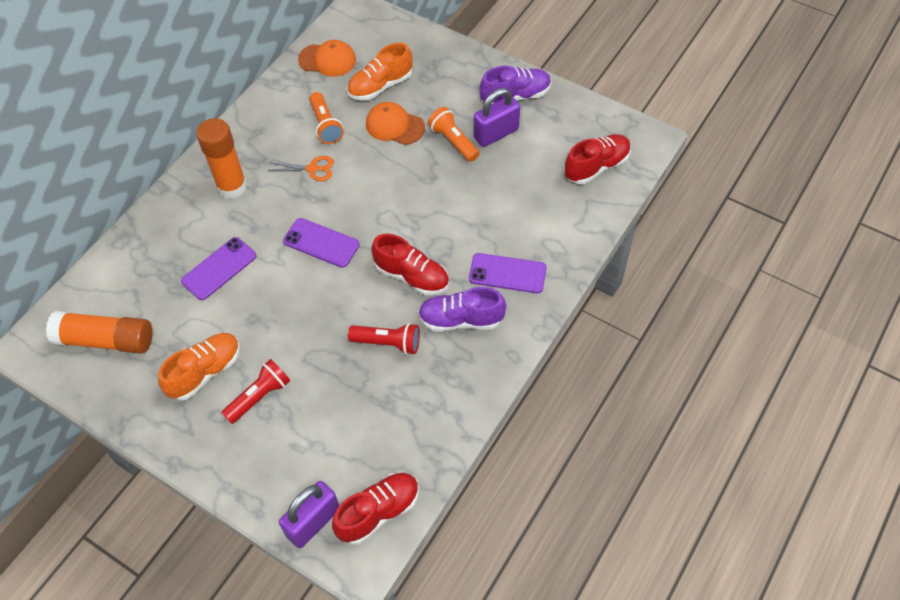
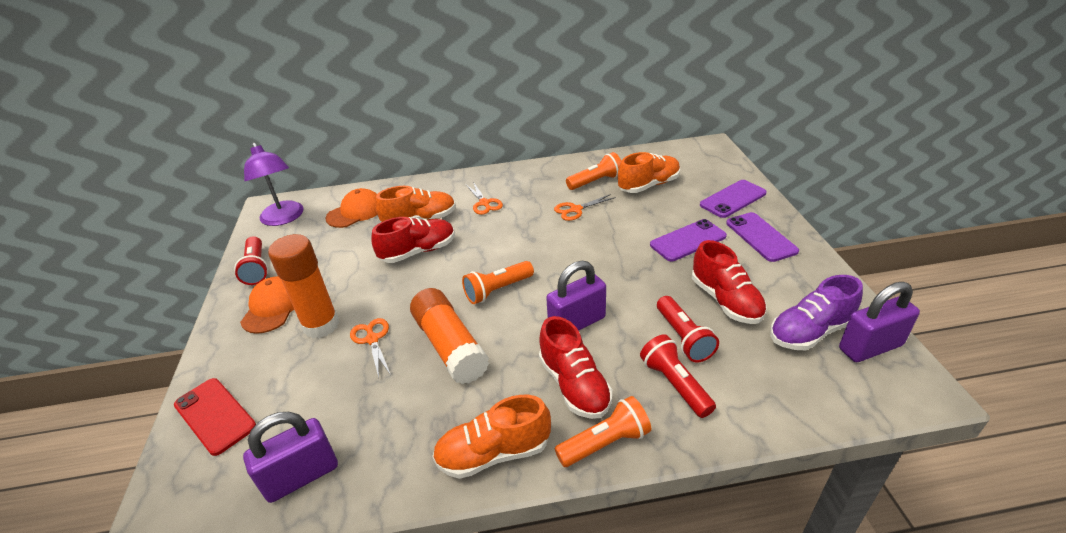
orange flashlight: 2 -> 3
orange scissors: 1 -> 3
orange shoe: 2 -> 3
purple lamp: 0 -> 1
purple padlock: 2 -> 3
purple shoe: 2 -> 1
red flashlight: 2 -> 3
red phone: 0 -> 1

